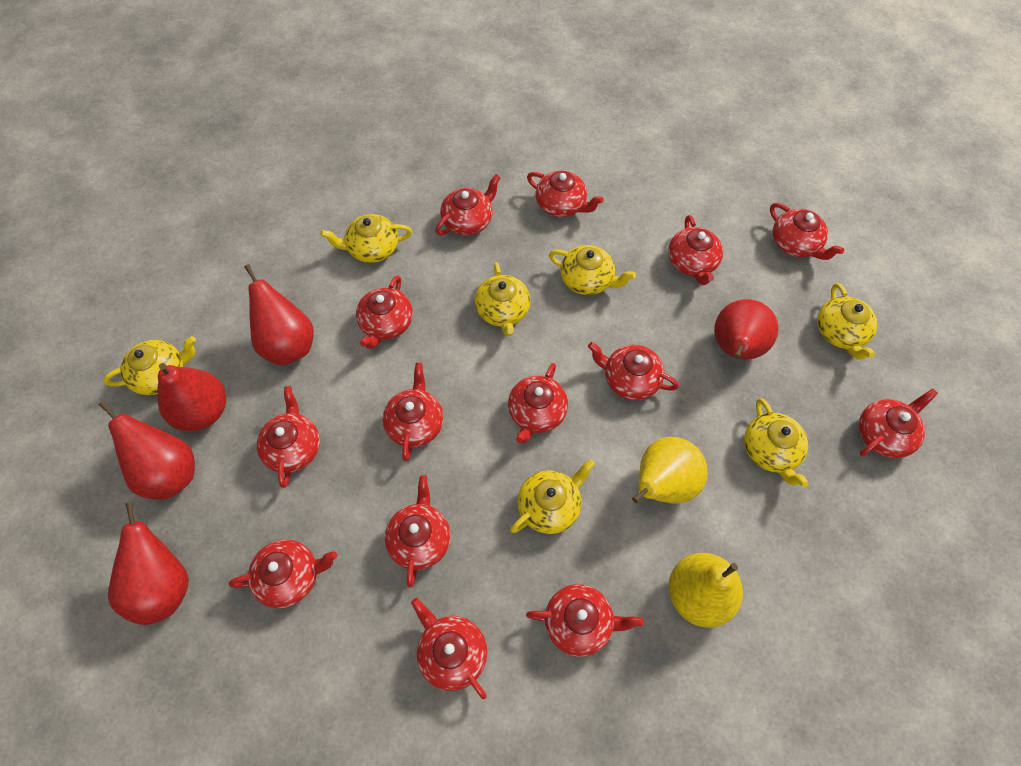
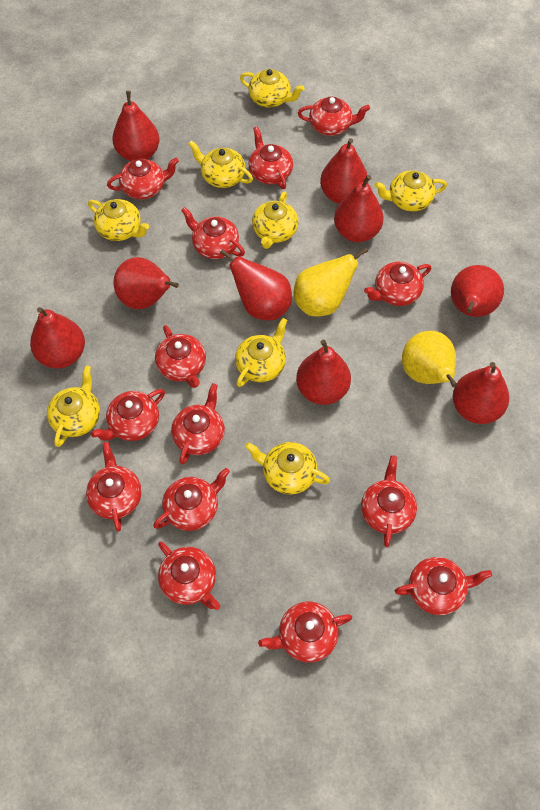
red pear: 5 -> 9
yellow teapot: 7 -> 8

